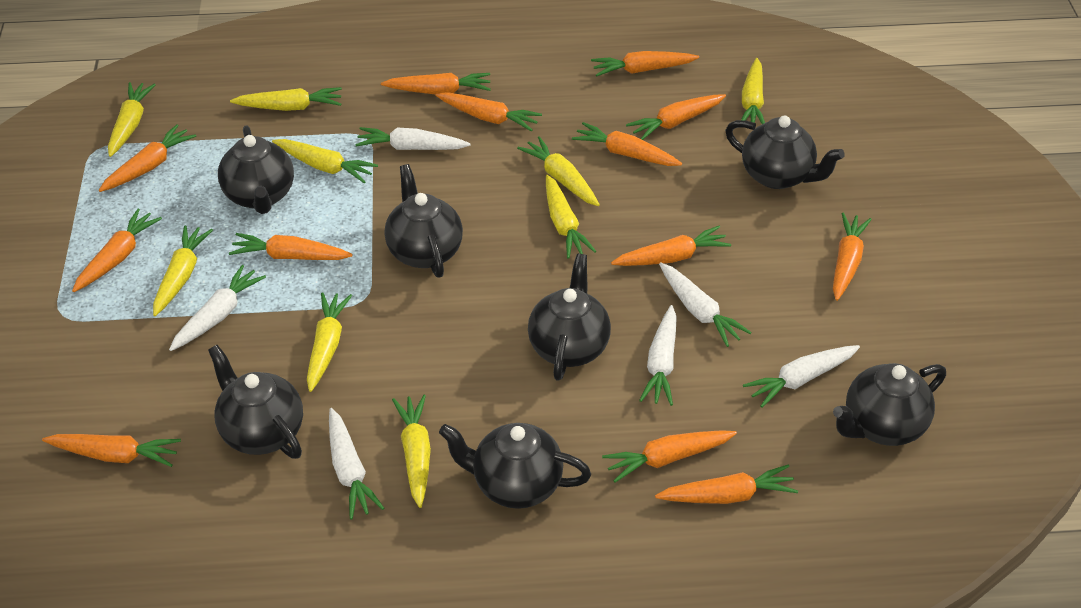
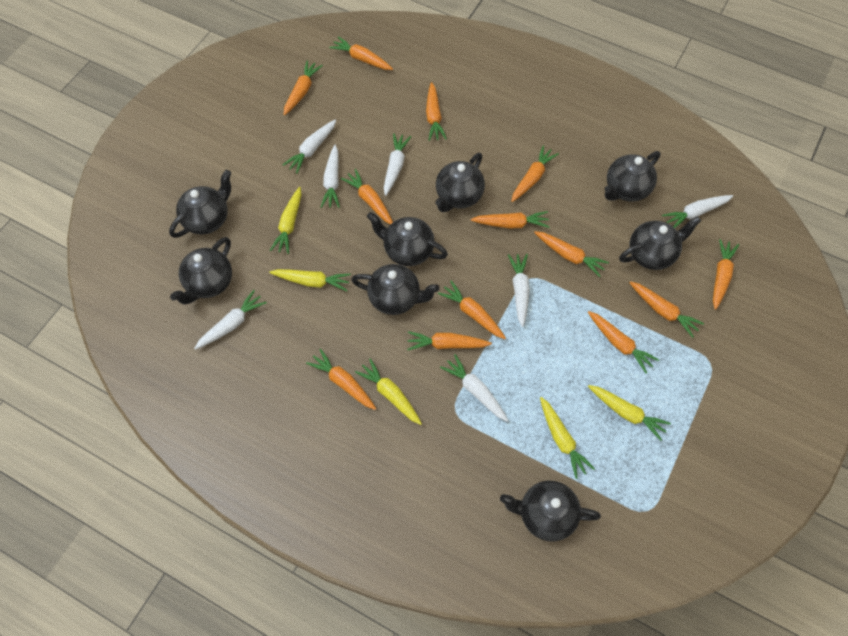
black teapot: 7 -> 8
white carrot: 6 -> 7
yellow carrot: 9 -> 5

